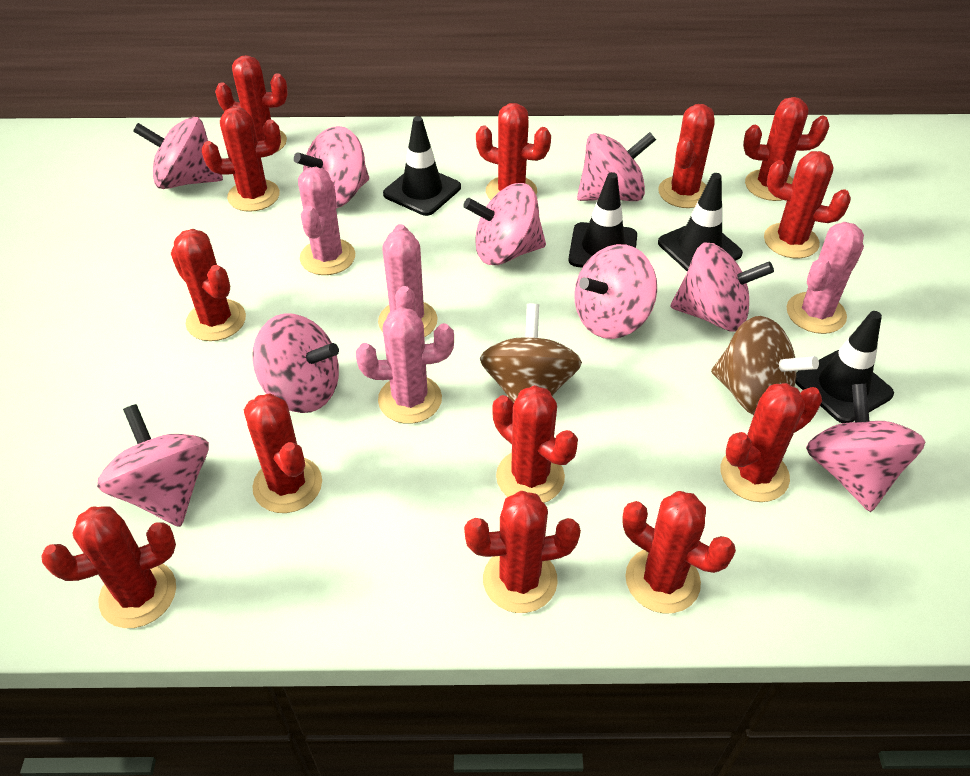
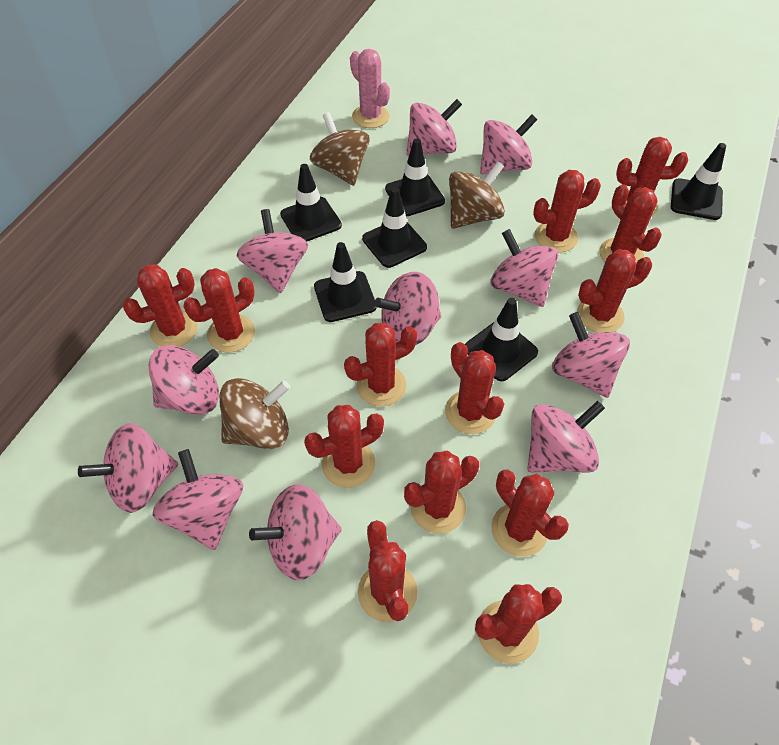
black traffic cone: 4 -> 6
brown spinning top: 2 -> 3
pink cactus: 4 -> 1
pink spinning top: 9 -> 11

